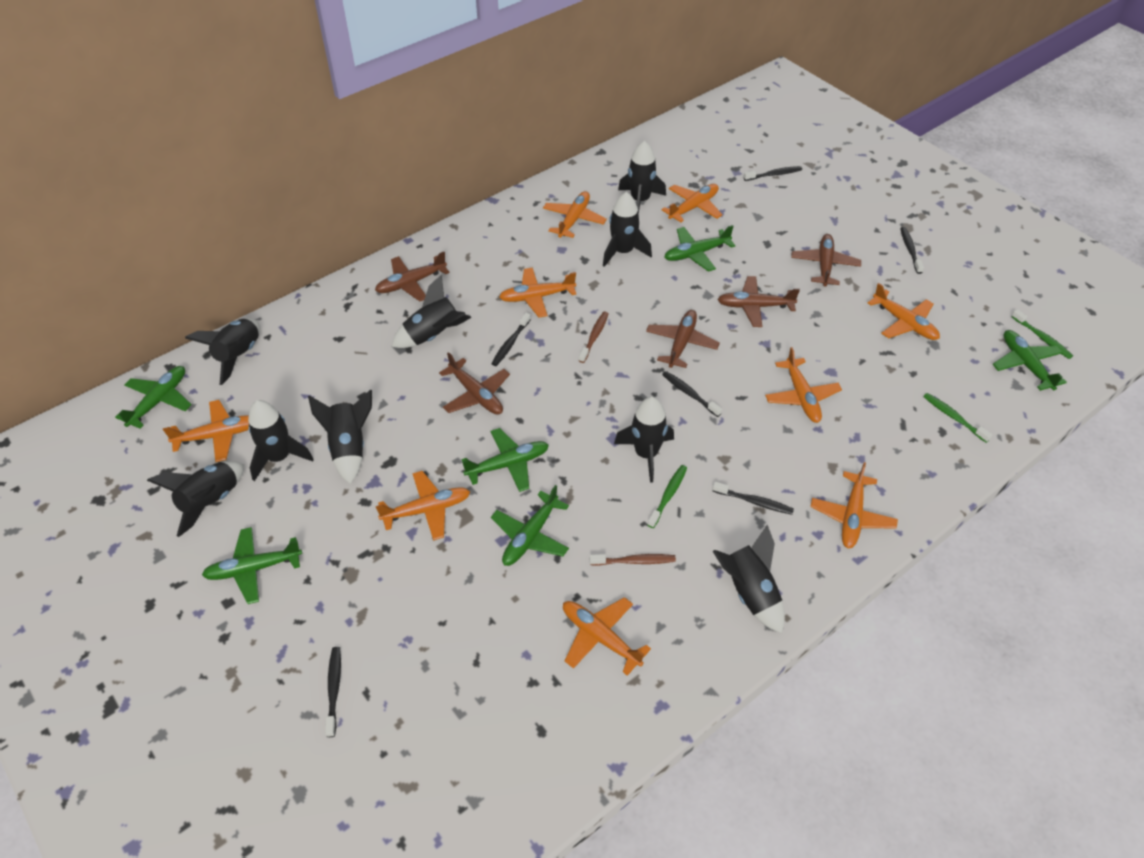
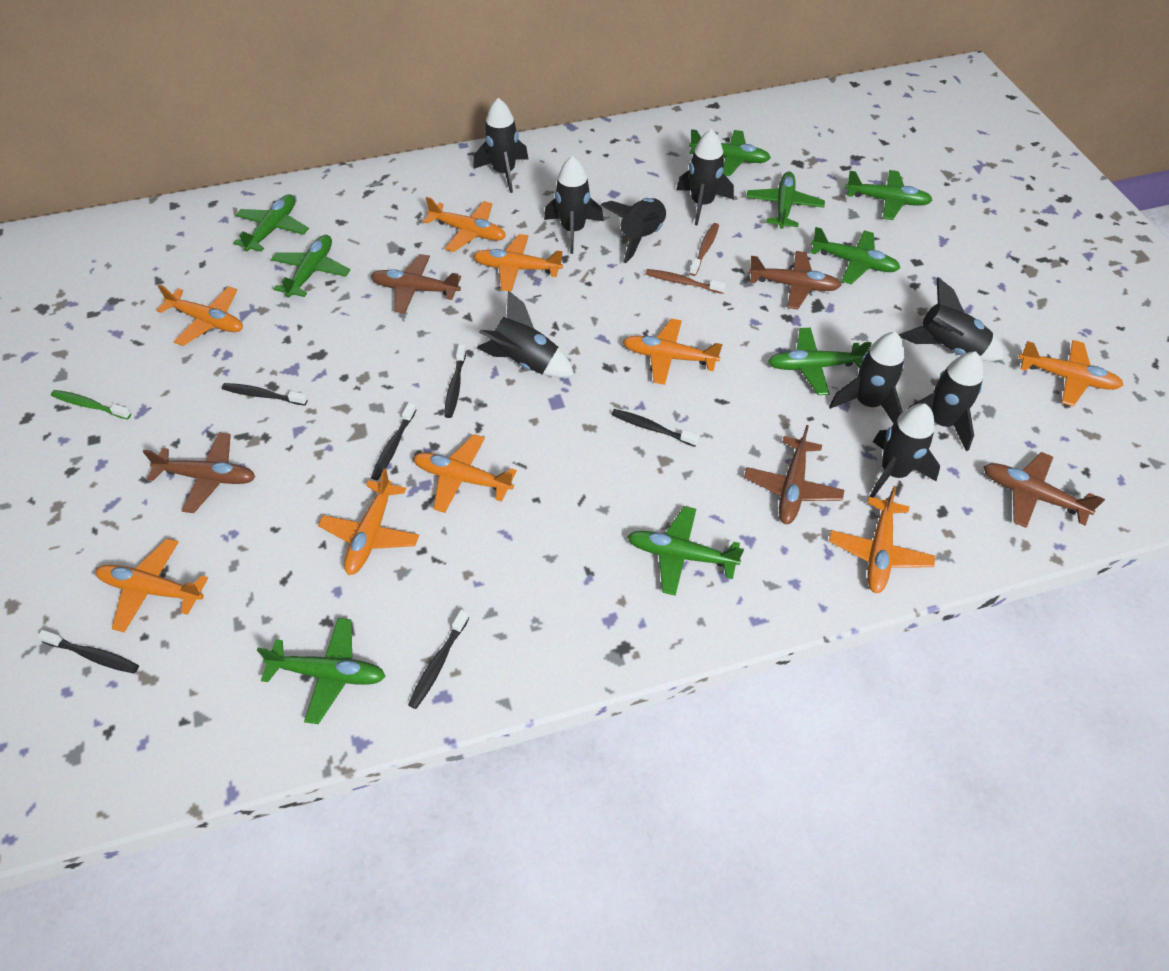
green plane: 6 -> 9
green toothbrush: 3 -> 1

